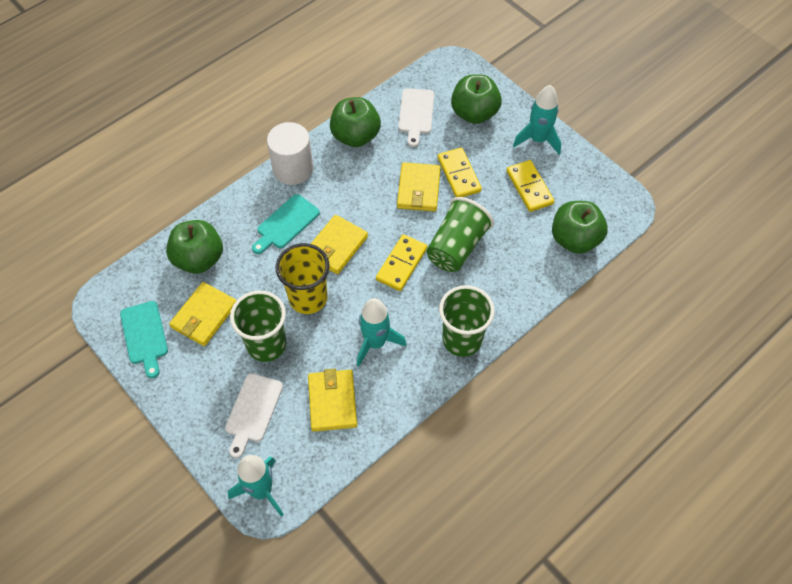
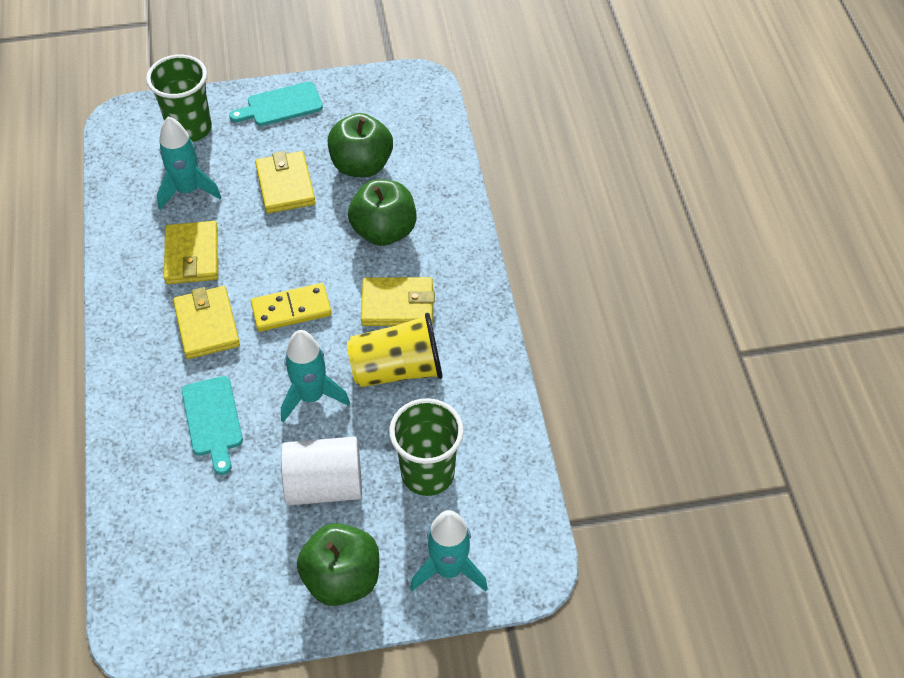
green apple: 4 -> 3
green cup: 3 -> 2
white cutting board: 2 -> 0
yellow domino: 3 -> 1

